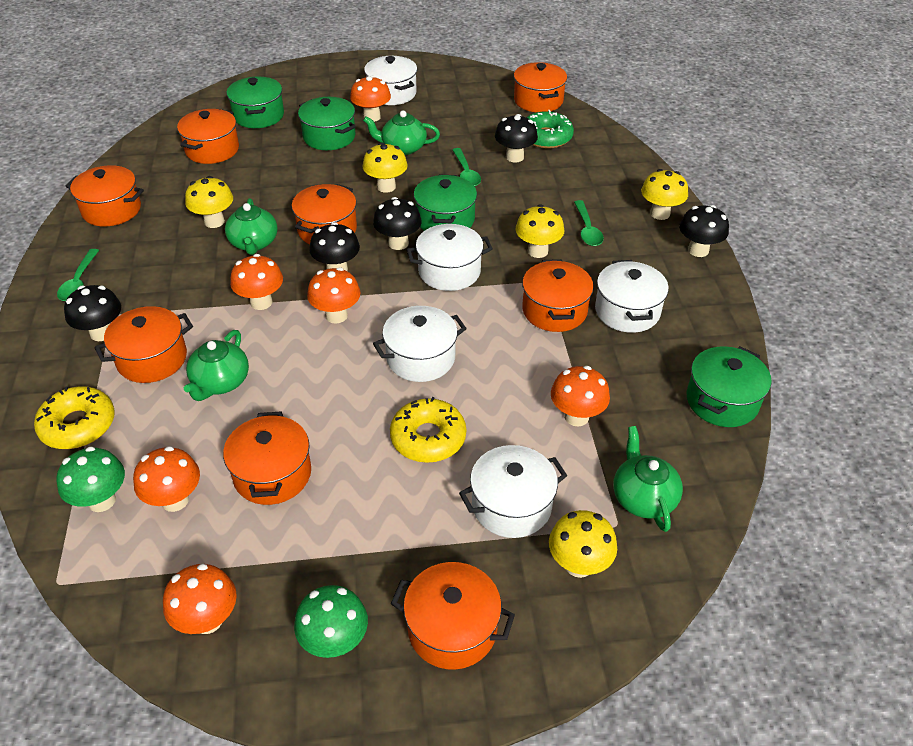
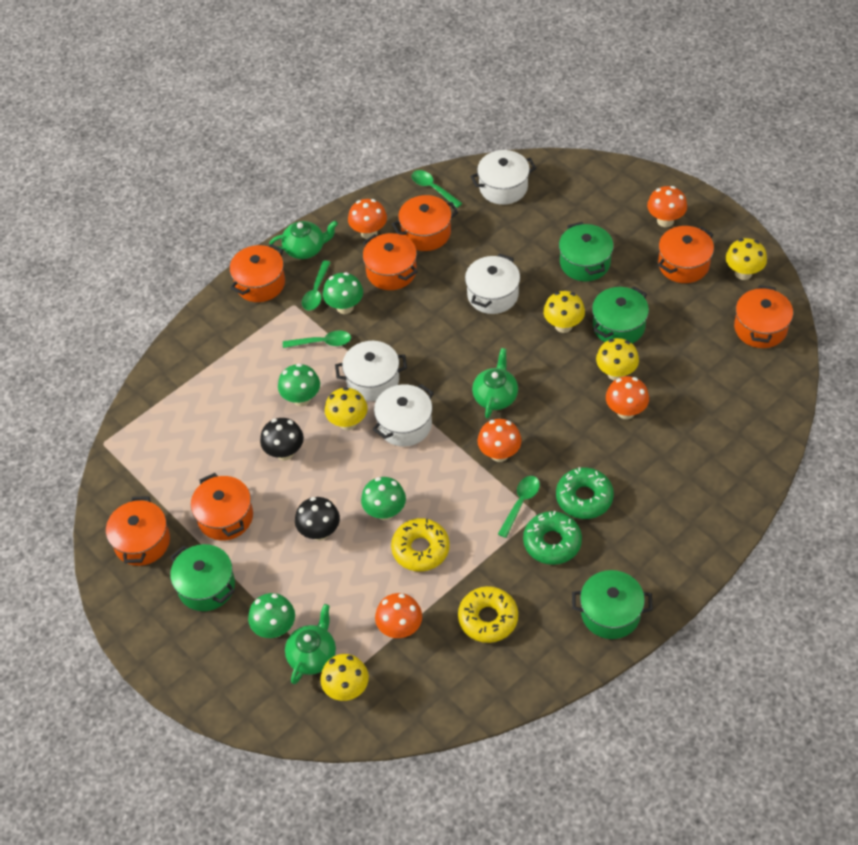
black mushroom: 5 -> 2
green donut: 1 -> 2
green mushroom: 2 -> 4
green spoon: 3 -> 4
green teapot: 4 -> 3
orange mushroom: 6 -> 5
orange pot: 8 -> 7
white pot: 5 -> 4

